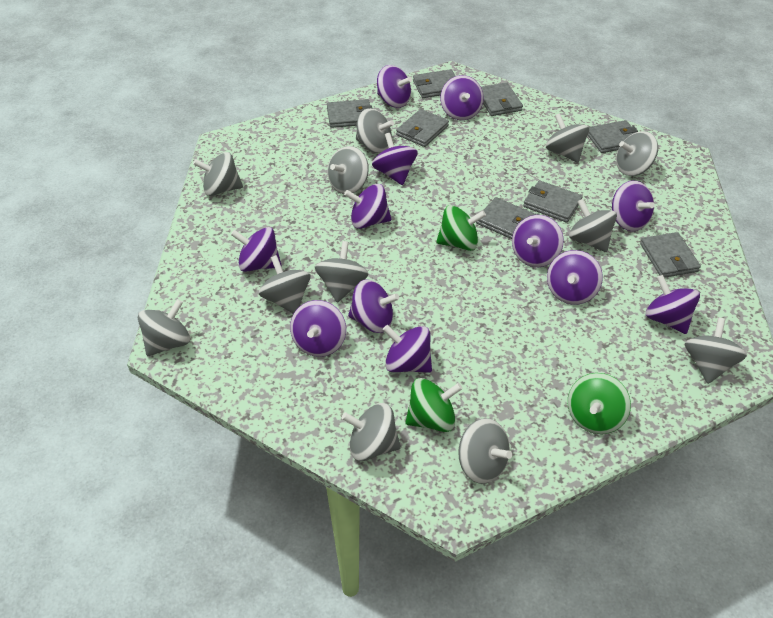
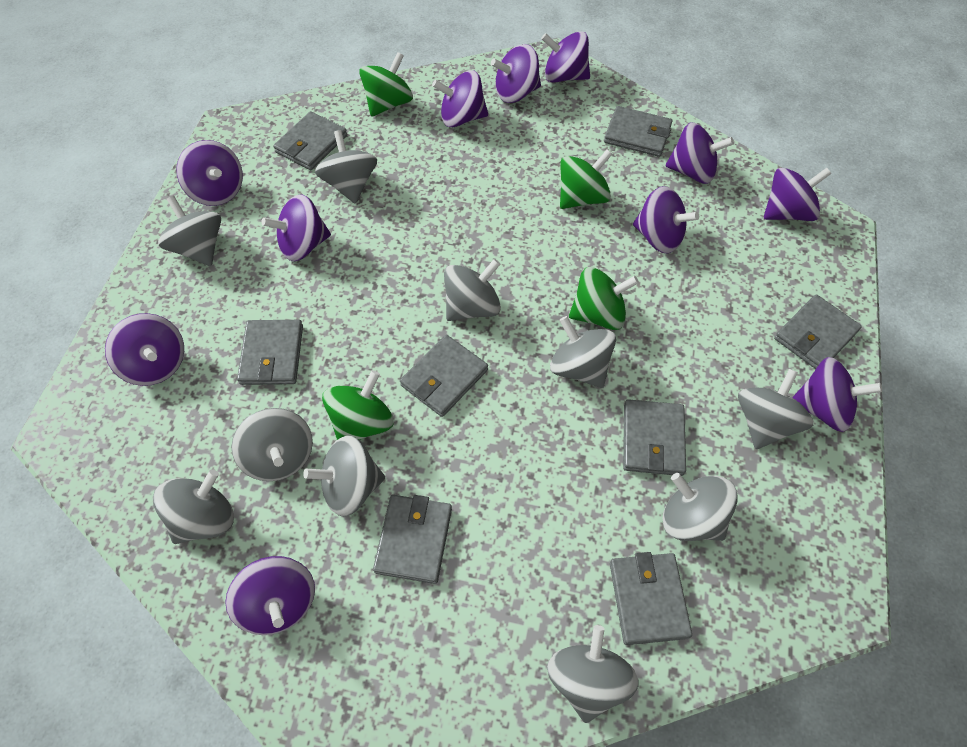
green spinning top: 3 -> 4
grey spinning top: 12 -> 10
purple spinning top: 12 -> 11

